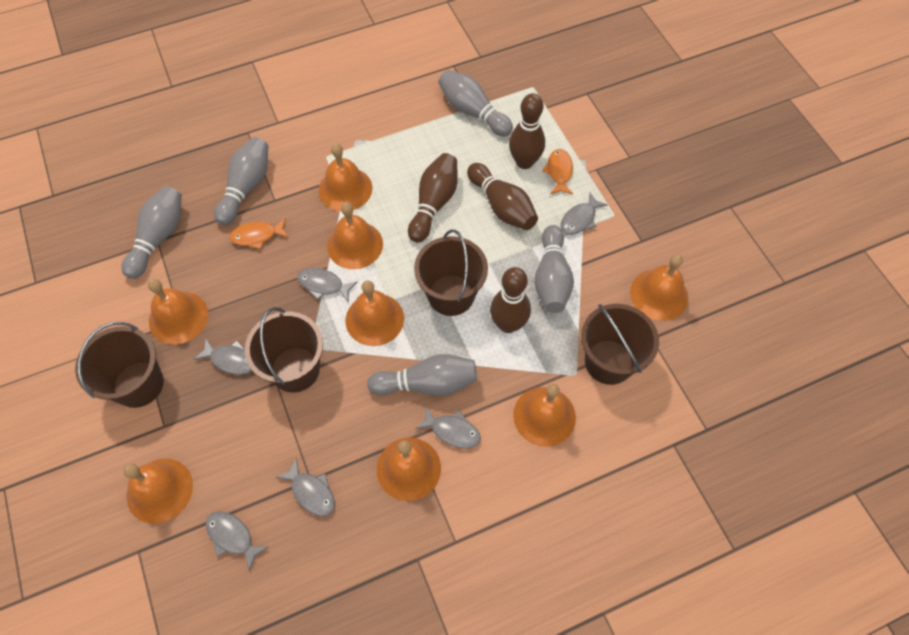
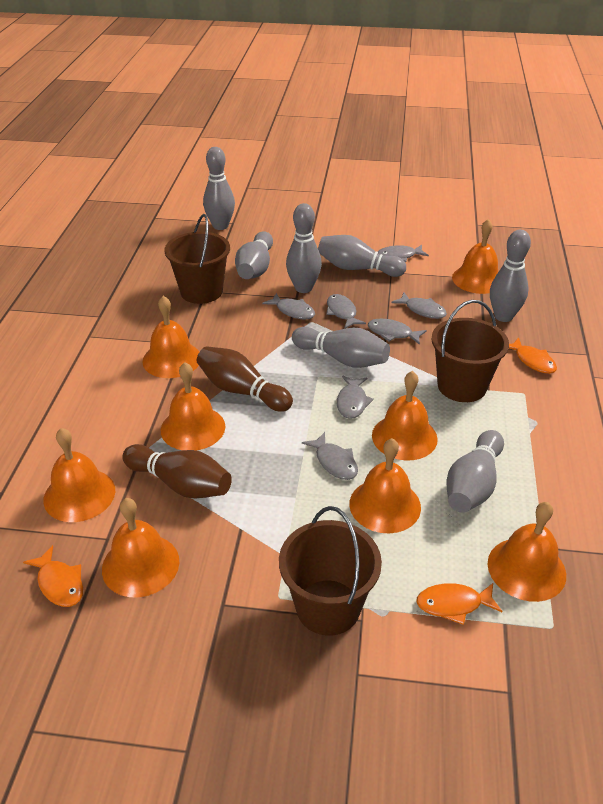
brown bowling pin: 4 -> 2
brown bucket: 4 -> 3
grey bowling pin: 5 -> 7
grey fish: 6 -> 7
orange fish: 2 -> 3

